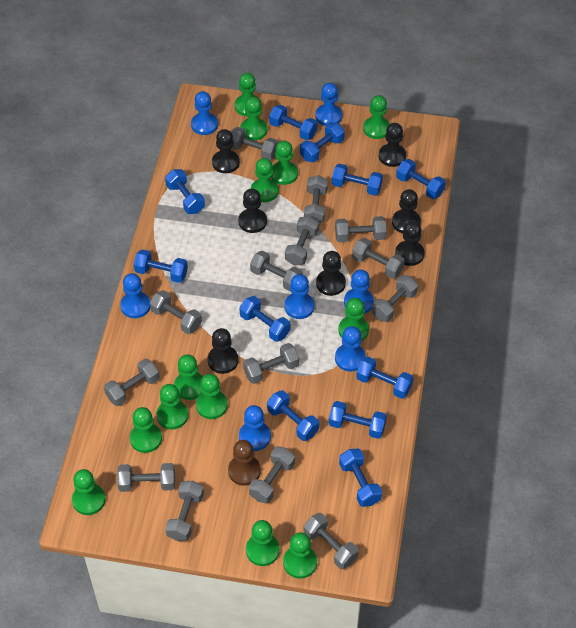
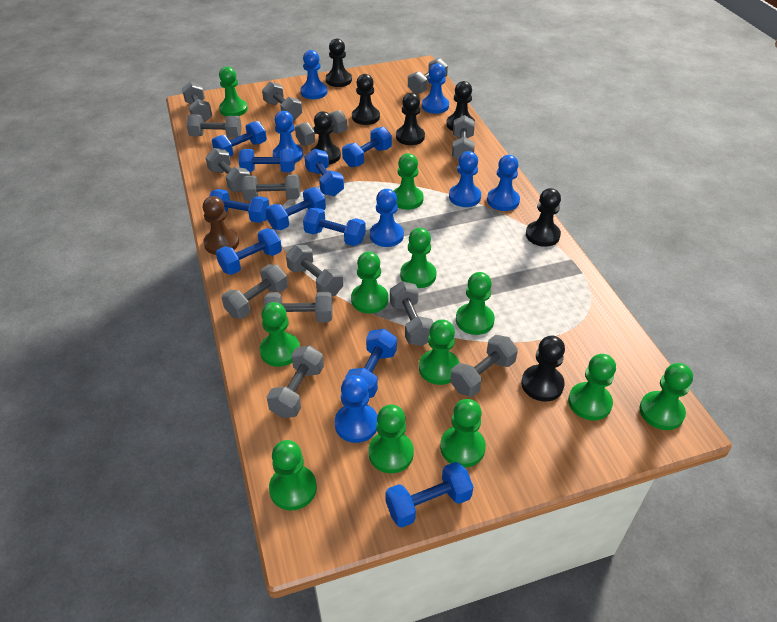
blue dumbbell: 11 -> 10
green pawn: 13 -> 12

